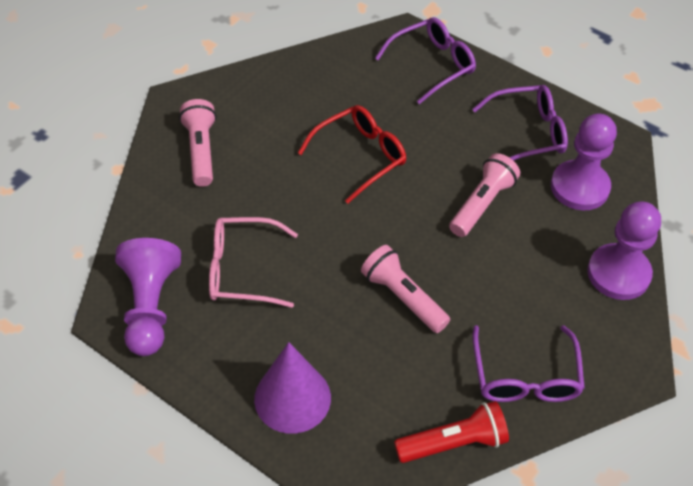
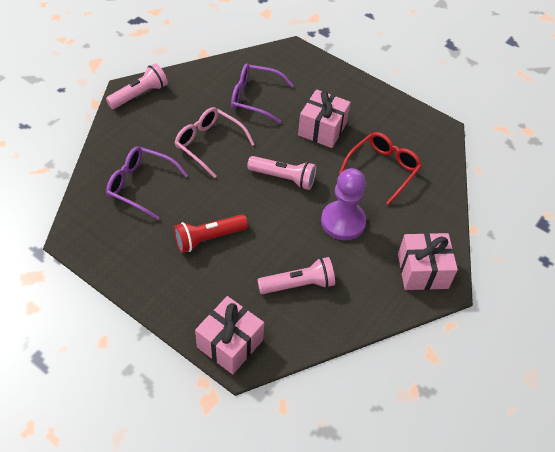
pink gift: 0 -> 3
purple cone: 1 -> 0
purple glasses: 3 -> 2
purple pawn: 3 -> 1

